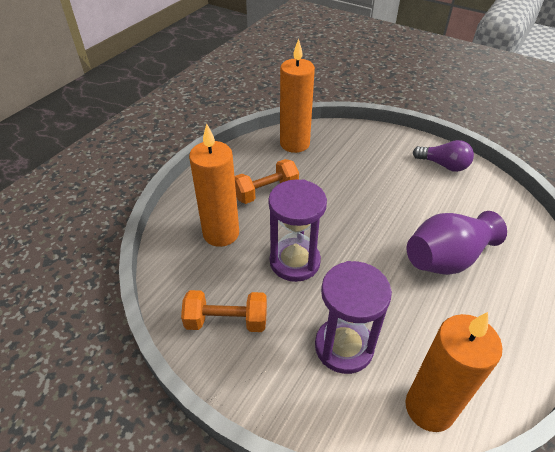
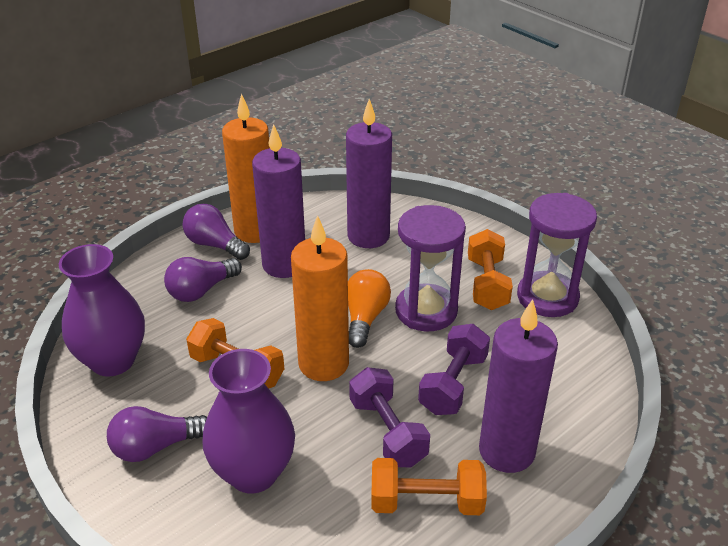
orange candle: 3 -> 2
orange dumbbell: 2 -> 3
orange light bulb: 0 -> 1
purple candle: 0 -> 3
purple dumbbell: 0 -> 2
purple light bulb: 1 -> 3
purple vase: 1 -> 2

